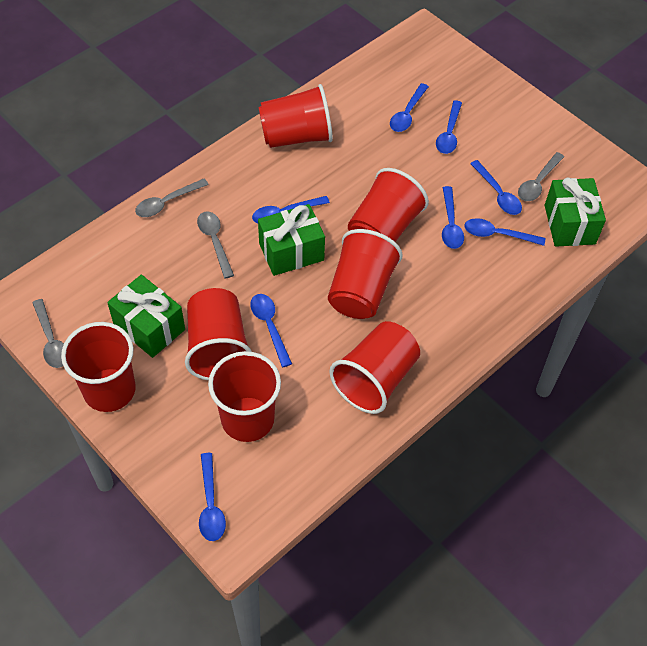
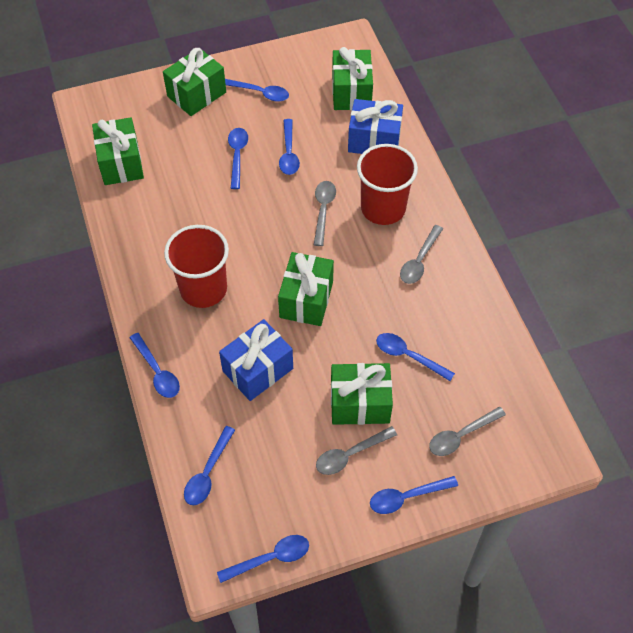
blue gift: 0 -> 2
green gift: 3 -> 5
red cup: 7 -> 2

